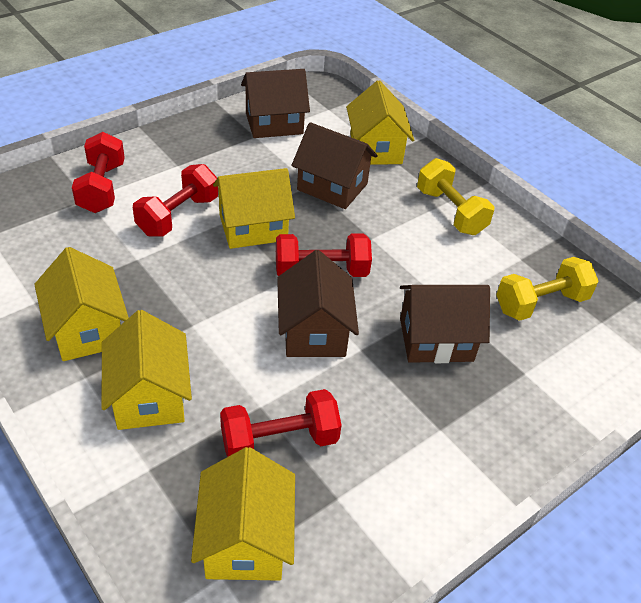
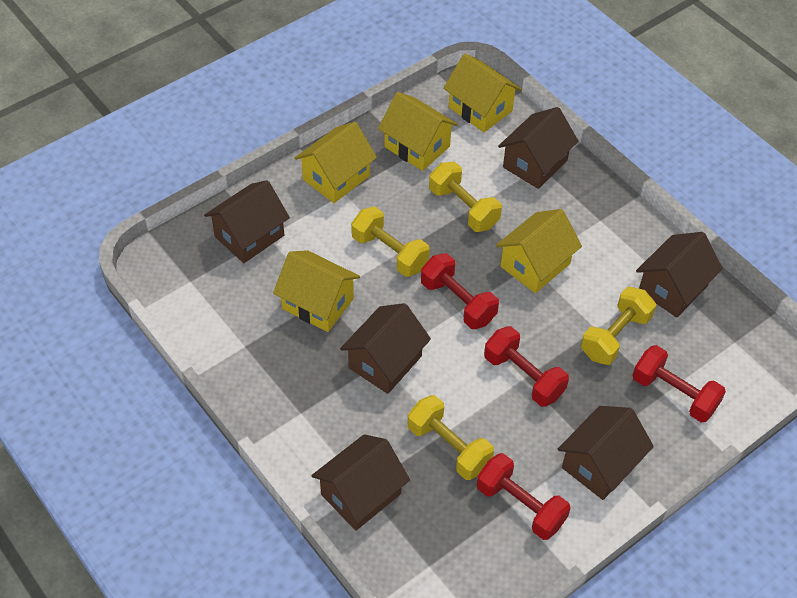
brown house: 4 -> 6
yellow dumbbell: 2 -> 4

